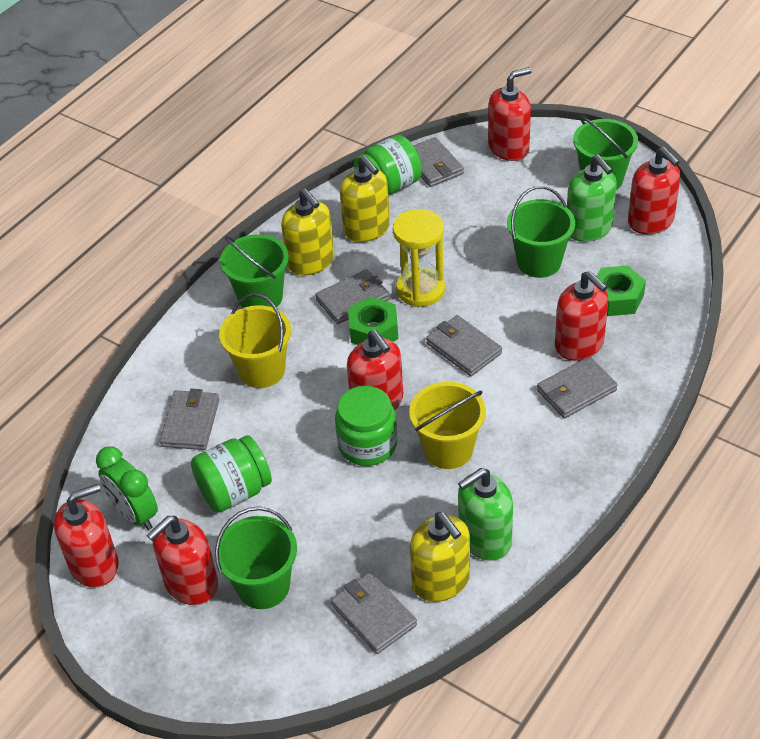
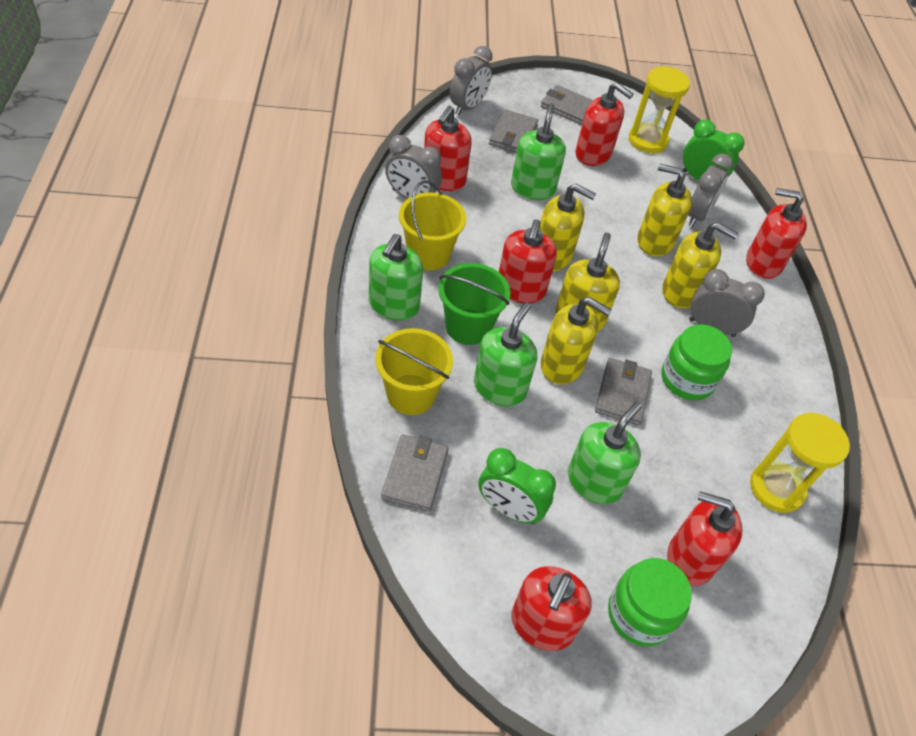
green bucket: 4 -> 1
green clock: 1 -> 2
green jar: 3 -> 2
green nut: 2 -> 0
green soap dispenser: 2 -> 4
grey clock: 0 -> 4
grey wallet: 6 -> 4
yellow hourglass: 1 -> 2
yellow soap dispenser: 3 -> 5

